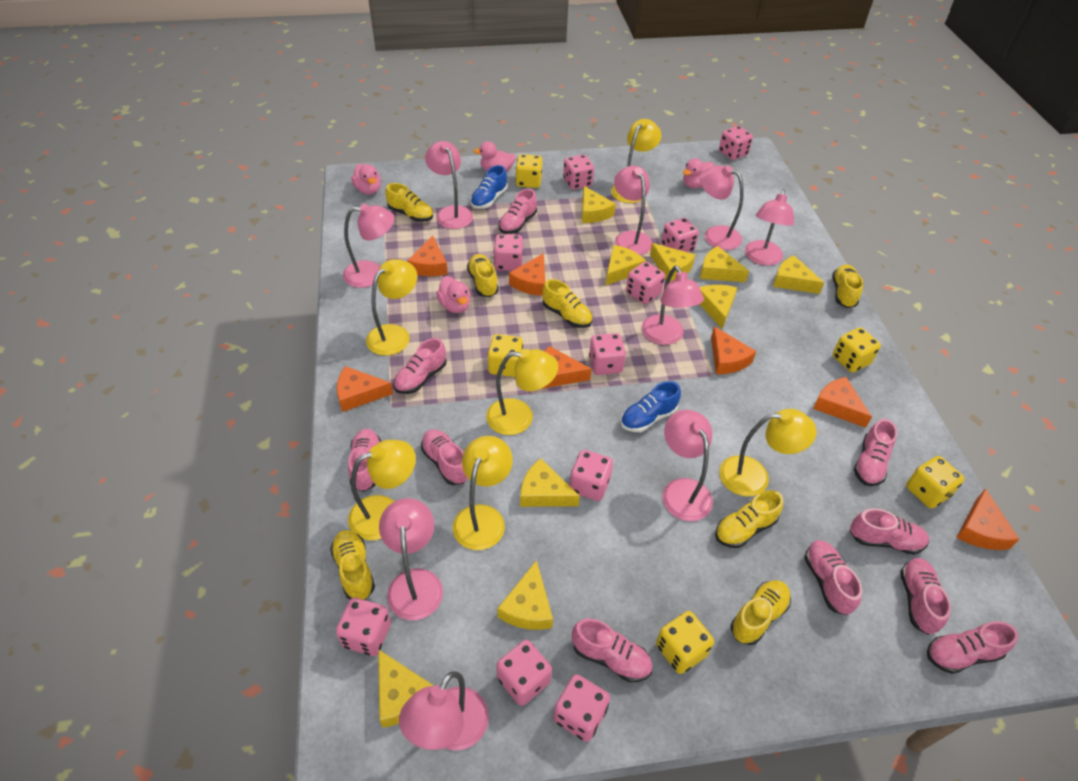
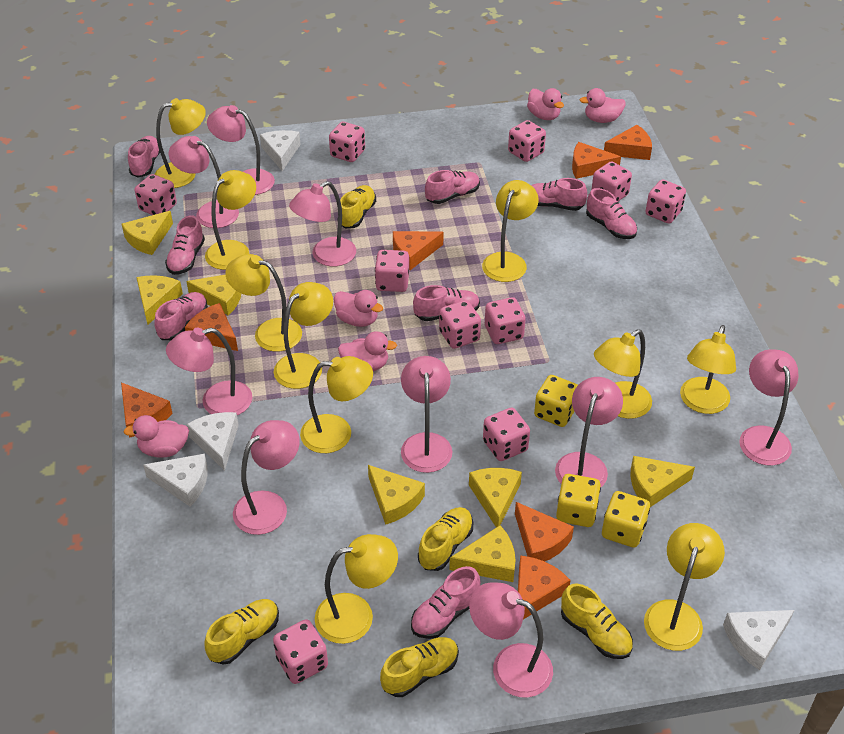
blue shoe: 2 -> 0
pink duck: 4 -> 5
pink shoe: 10 -> 8
white cheese: 0 -> 4
yellow cheese: 9 -> 7
yellow dice: 5 -> 3
yellow lamp: 6 -> 10
yellow shoe: 7 -> 5

